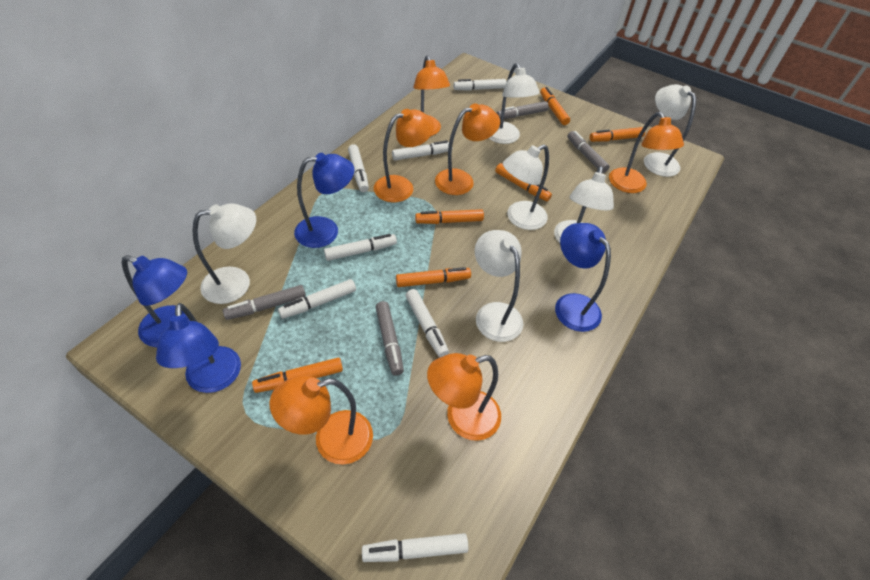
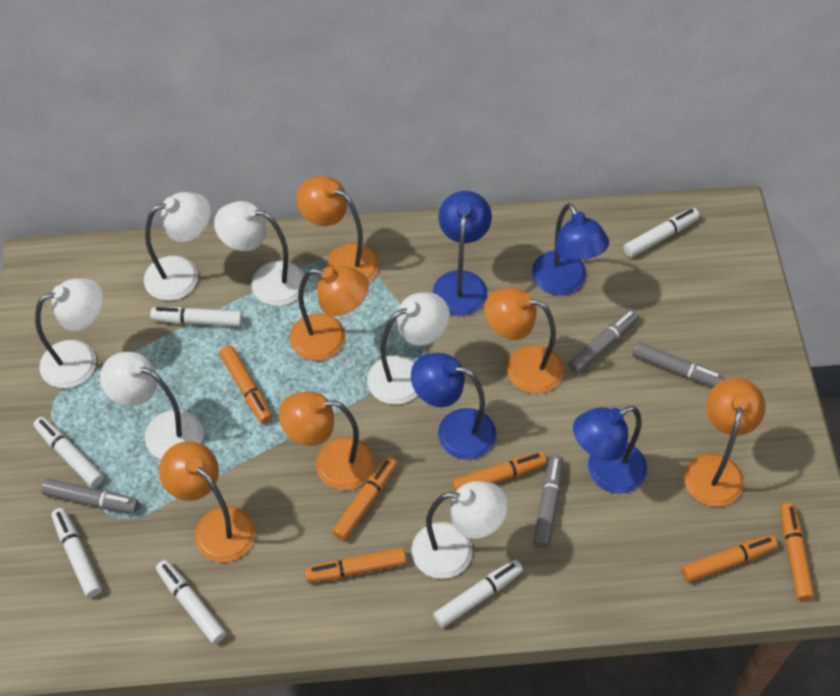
white marker: 7 -> 6

